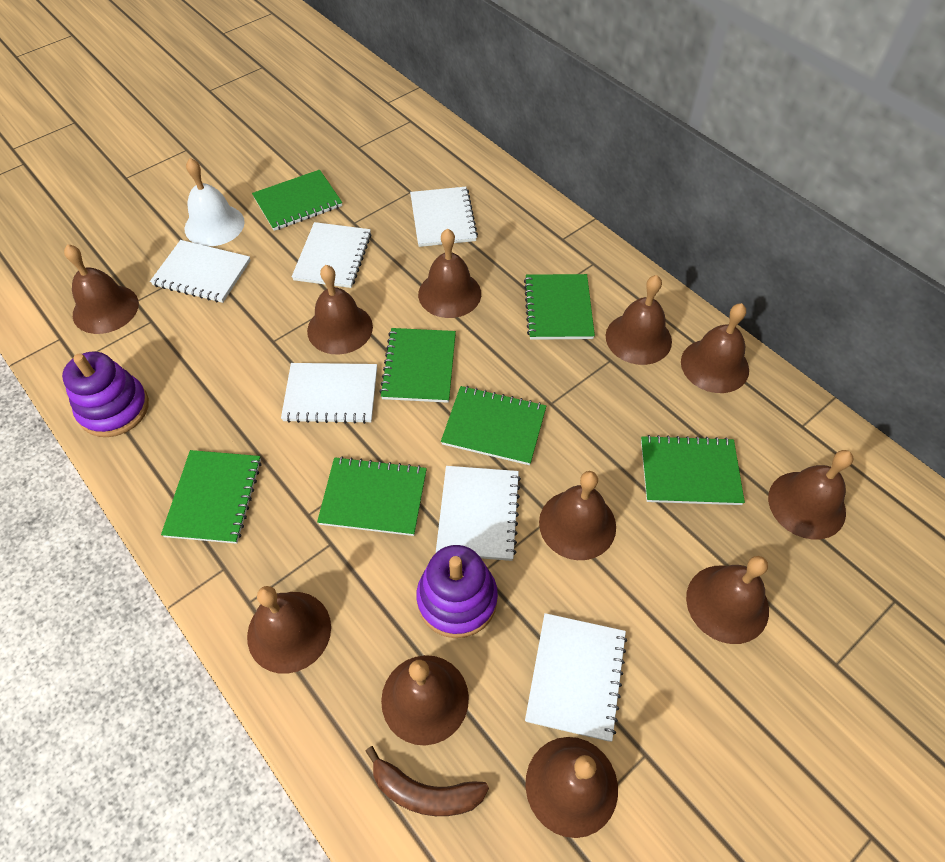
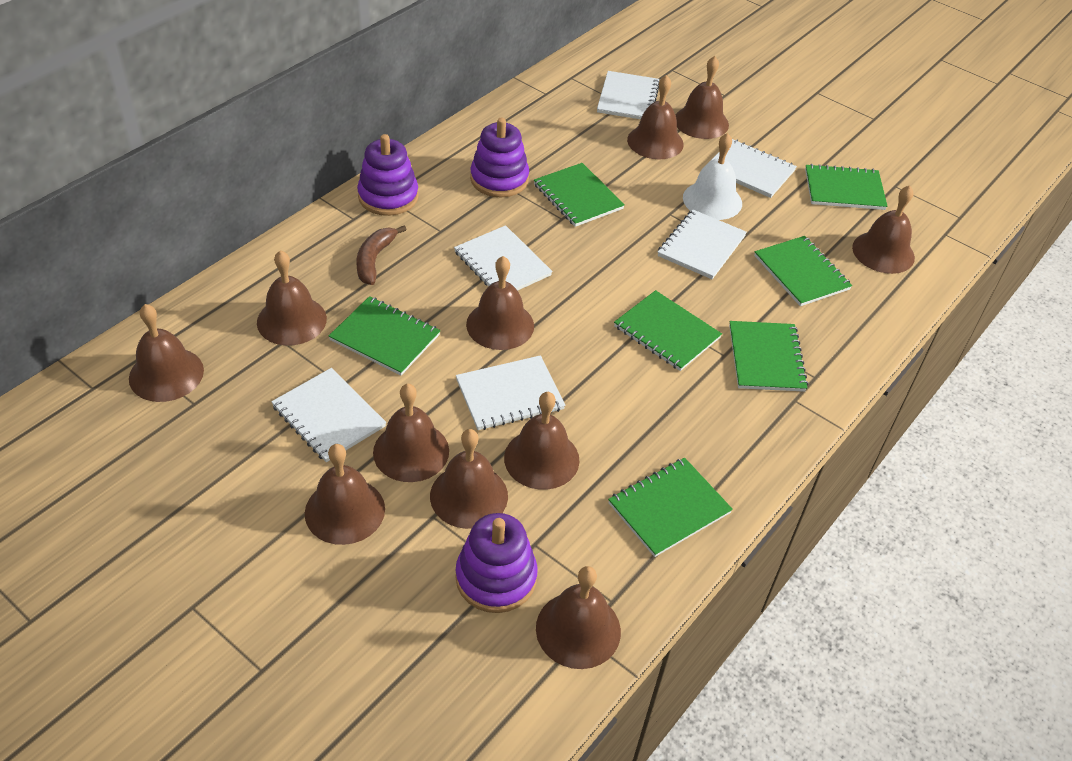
purple stacking toy: 2 -> 3

